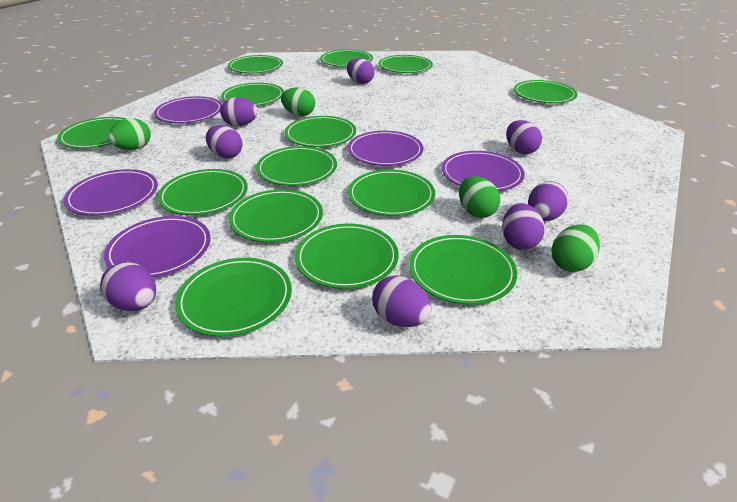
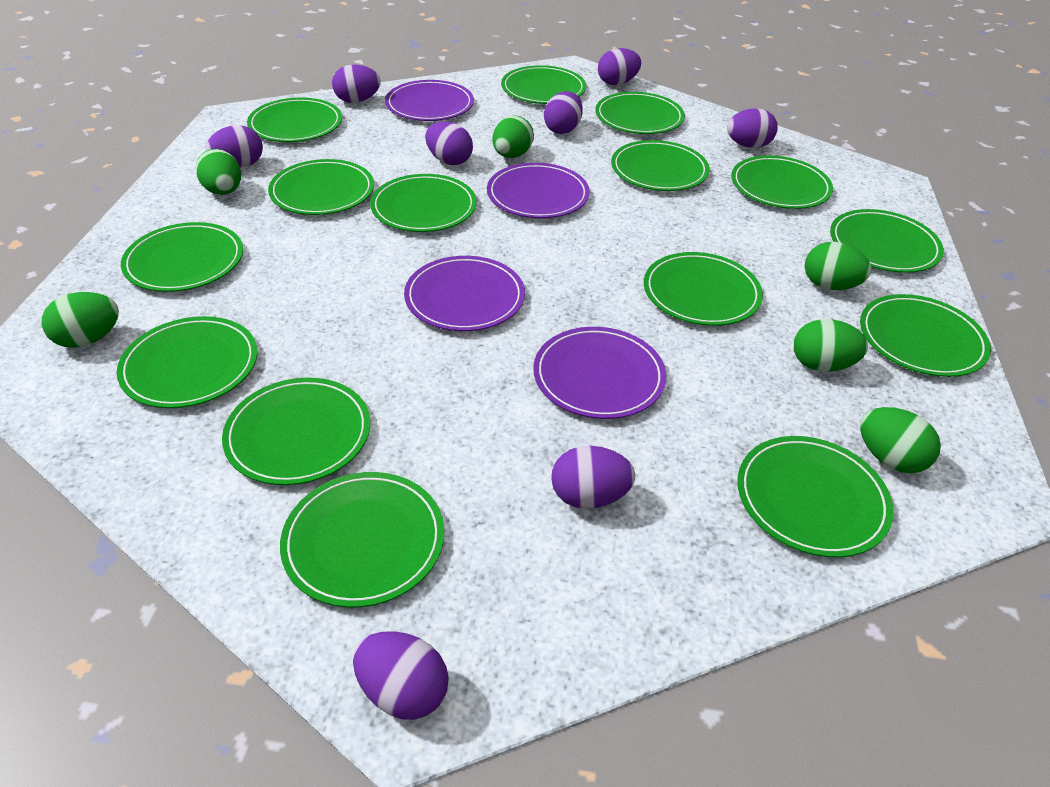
green egg: 4 -> 6
green plate: 14 -> 15
purple plate: 5 -> 4

